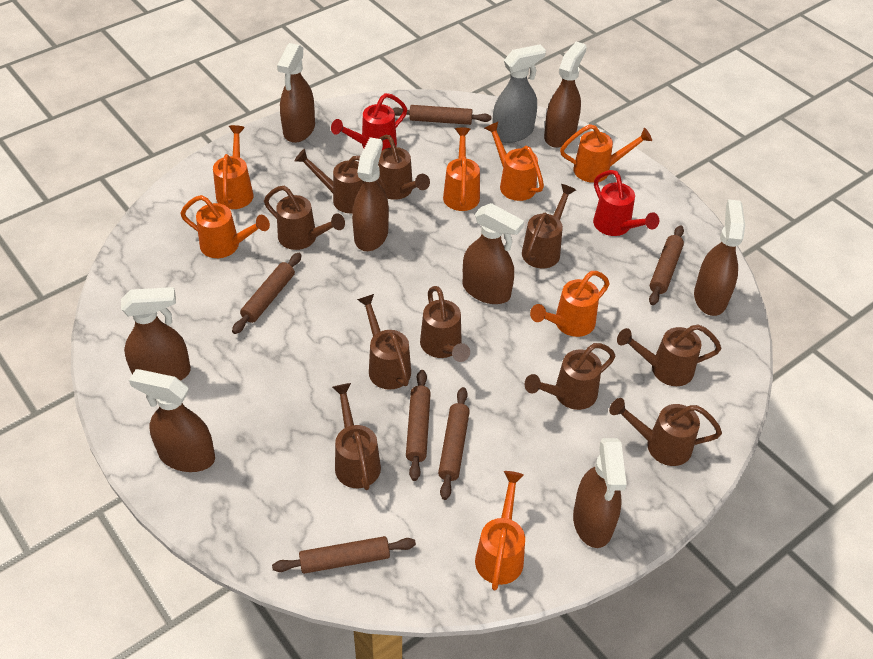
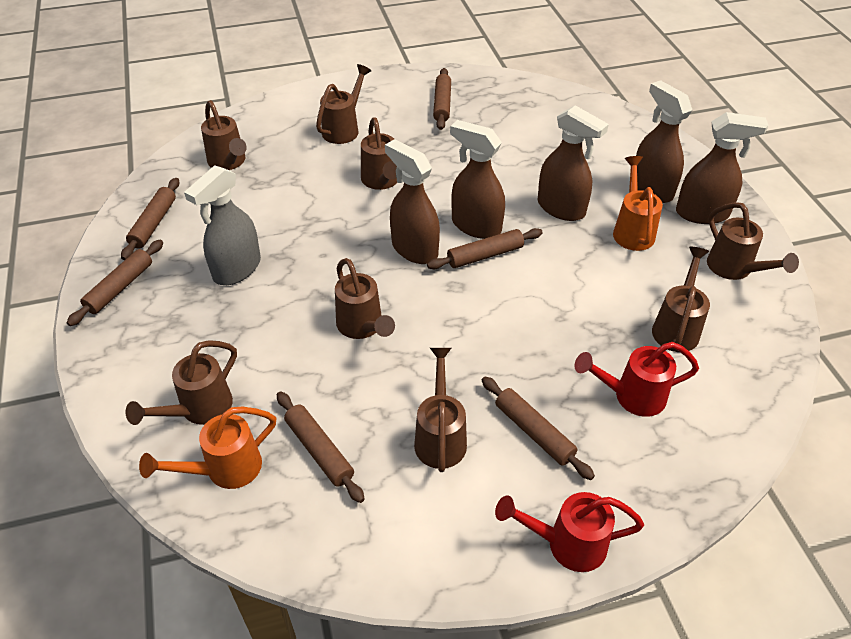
brown spray bottle: 8 -> 5
brown watering can: 10 -> 8
orange watering can: 7 -> 2

